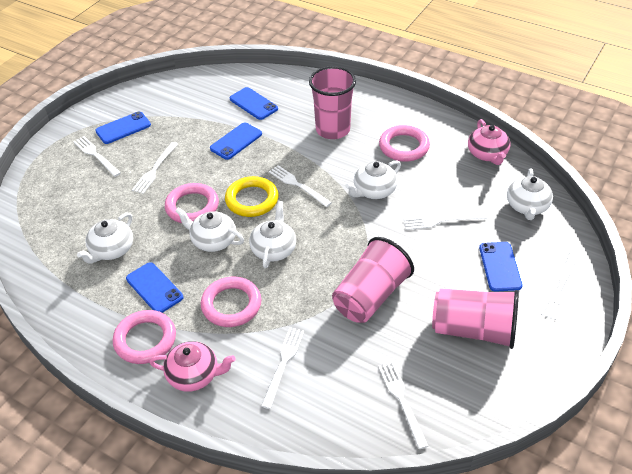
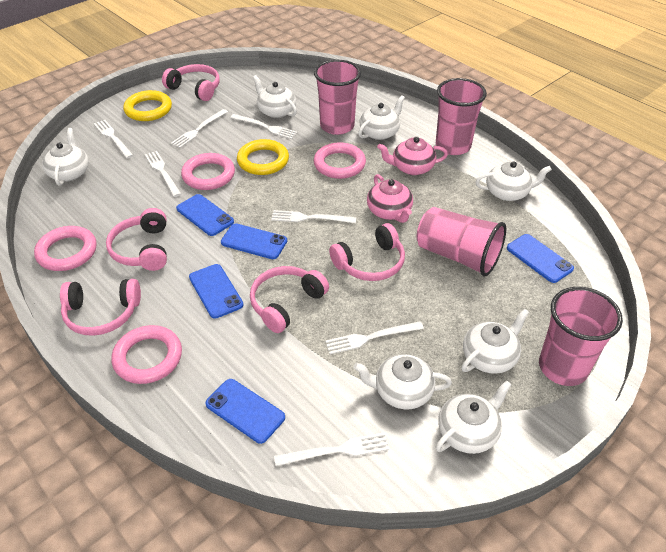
pink cup: 3 -> 4
pink headphones: 0 -> 5
white teapot: 5 -> 7
yellow ring: 1 -> 2

